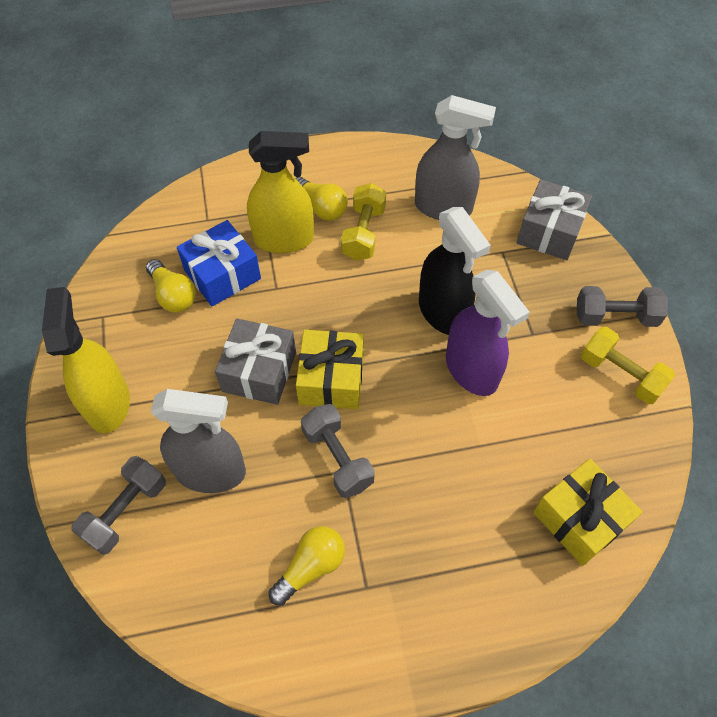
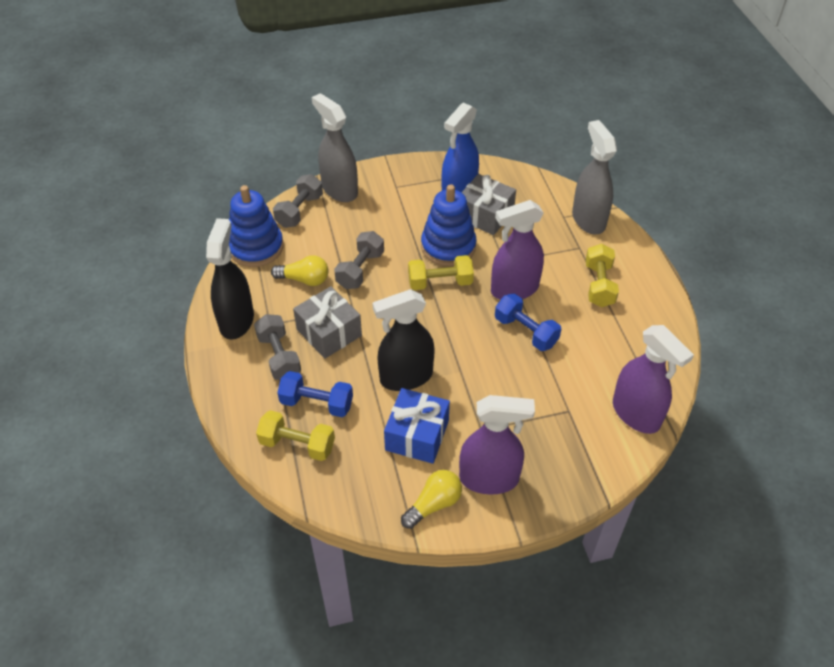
black spray bottle: 1 -> 2
blue dumbbell: 0 -> 2
blue spray bottle: 0 -> 1
blue stacking toy: 0 -> 2
purple spray bottle: 1 -> 3
yellow dumbbell: 2 -> 3
yellow gift: 2 -> 0
yellow light bulb: 3 -> 2
yellow spray bottle: 2 -> 0

